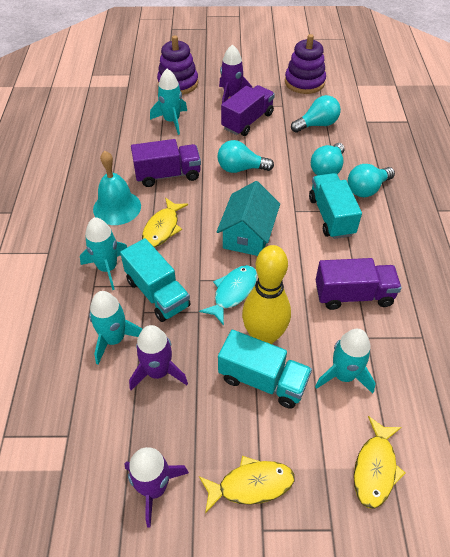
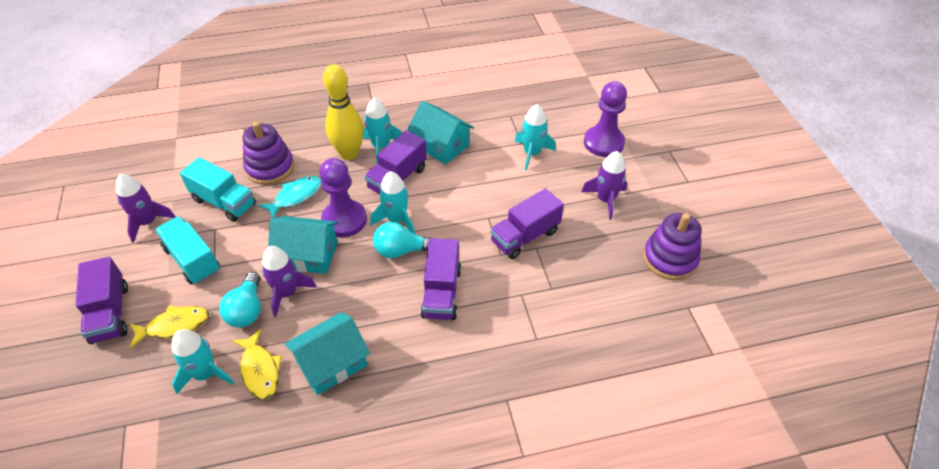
purple pawn: 0 -> 2
purple truck: 3 -> 4
turquoise bell: 1 -> 0
turquoise house: 1 -> 3
turquoise light bulb: 4 -> 2
turquoise truck: 3 -> 2
yellow fish: 3 -> 2

